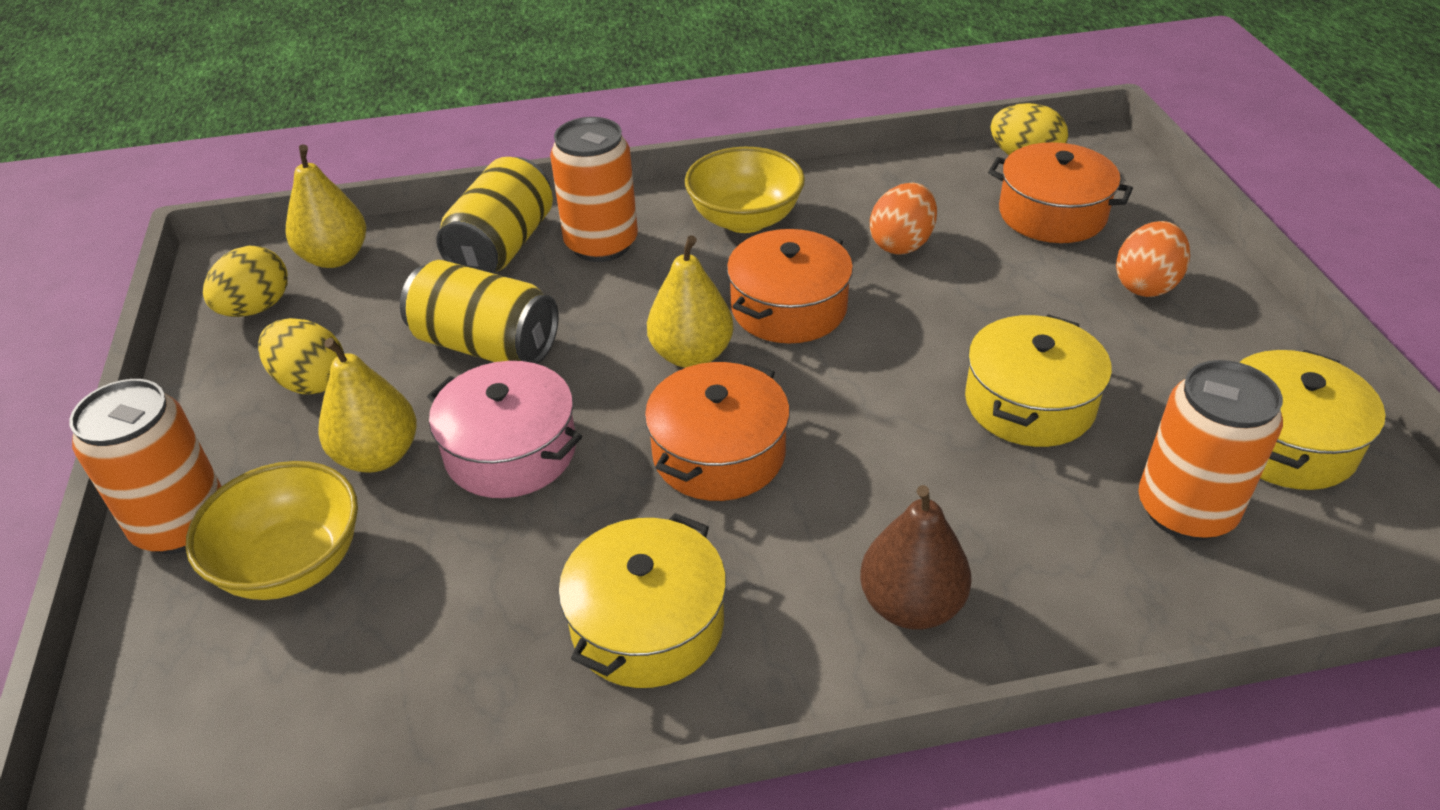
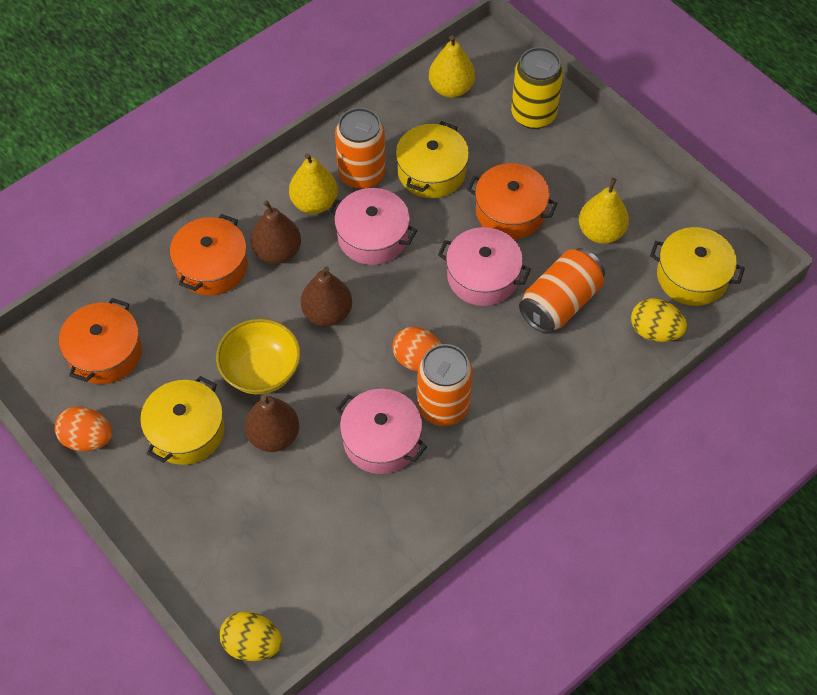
brown pear: 1 -> 3
pink pot: 1 -> 3
yellow bowl: 2 -> 1
yellow can: 2 -> 1
yellow egg: 3 -> 2

